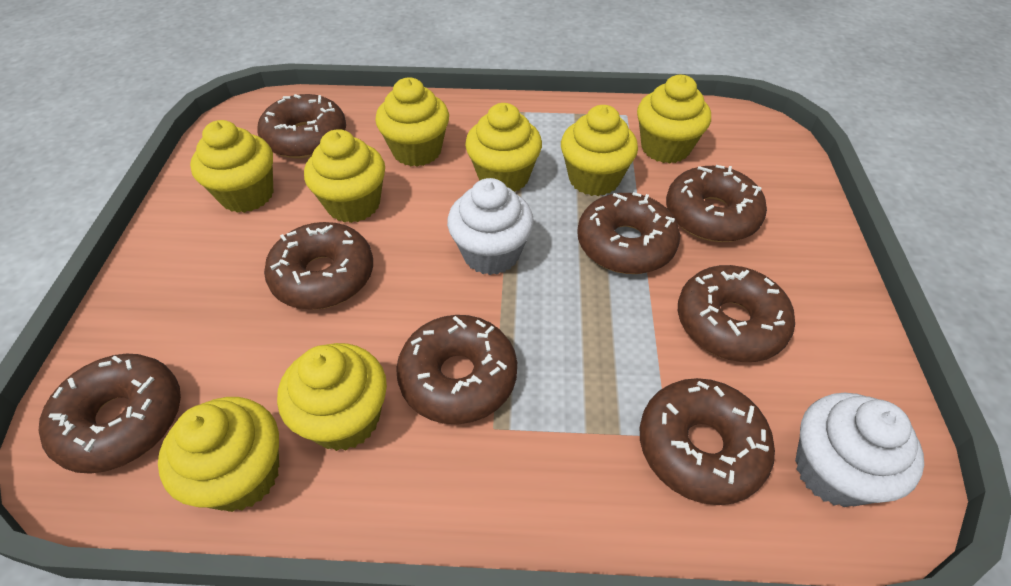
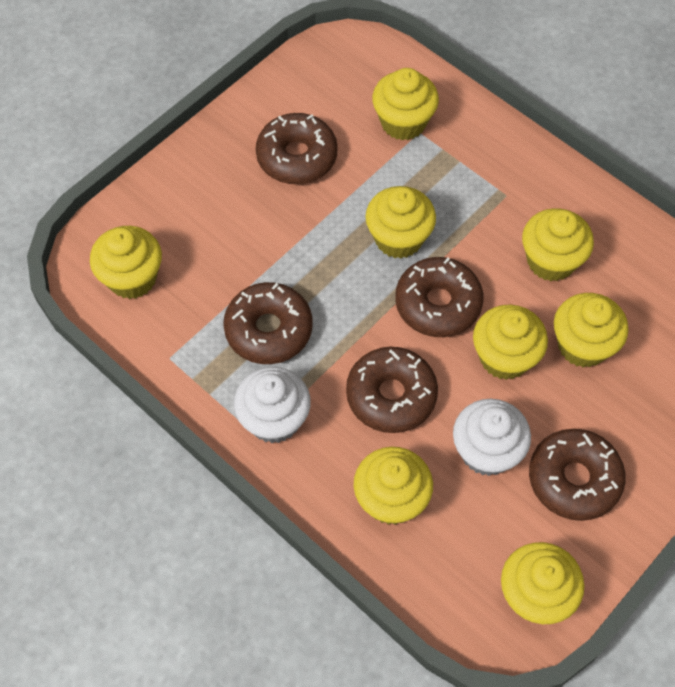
brown donut: 8 -> 5

